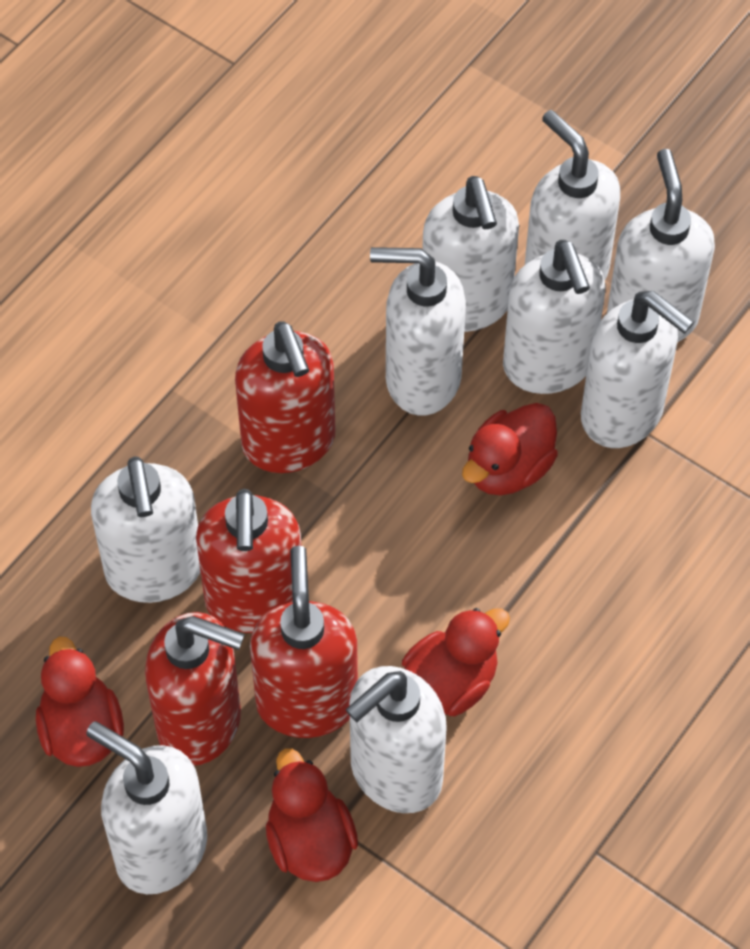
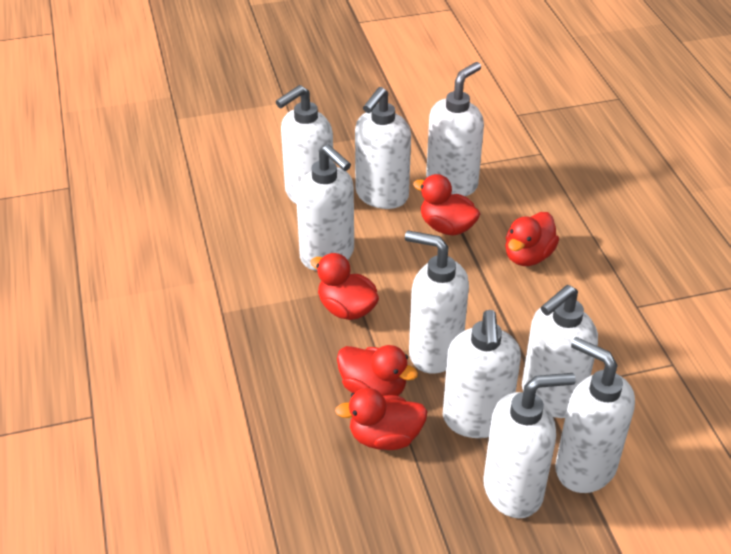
red duck: 4 -> 5
red soap dispenser: 4 -> 0

